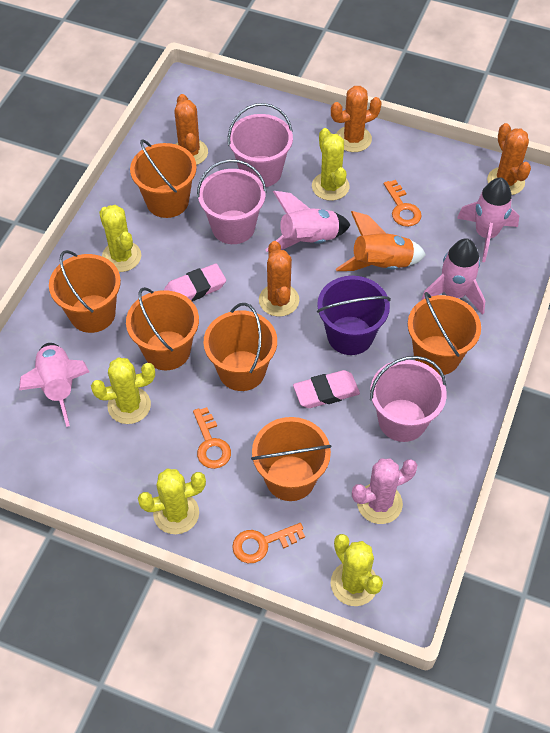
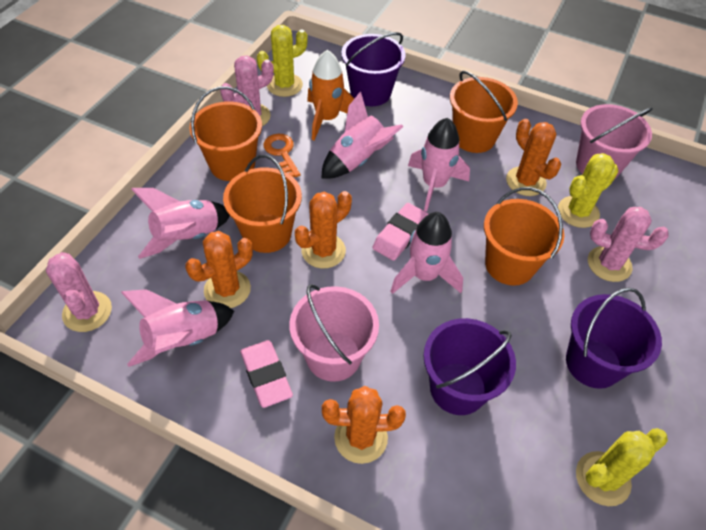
orange bucket: 6 -> 4
orange key: 3 -> 1
pink bucket: 3 -> 2
pink cactus: 1 -> 3
pink rocket: 4 -> 5
purple bucket: 1 -> 3
yellow cactus: 5 -> 3

